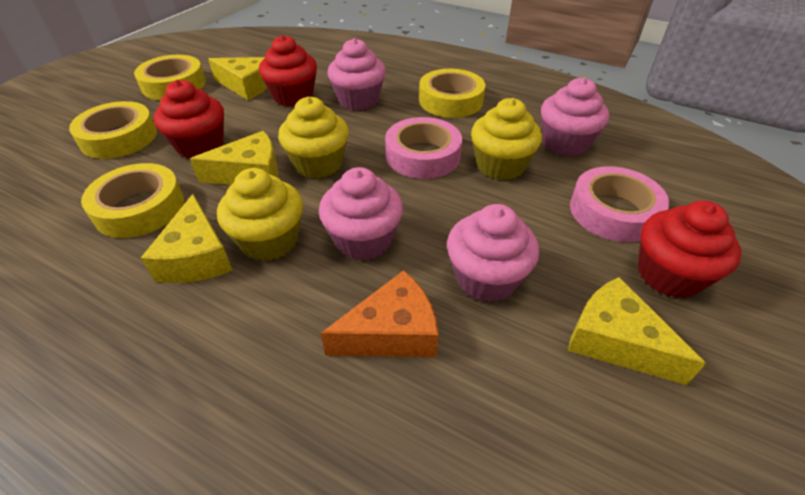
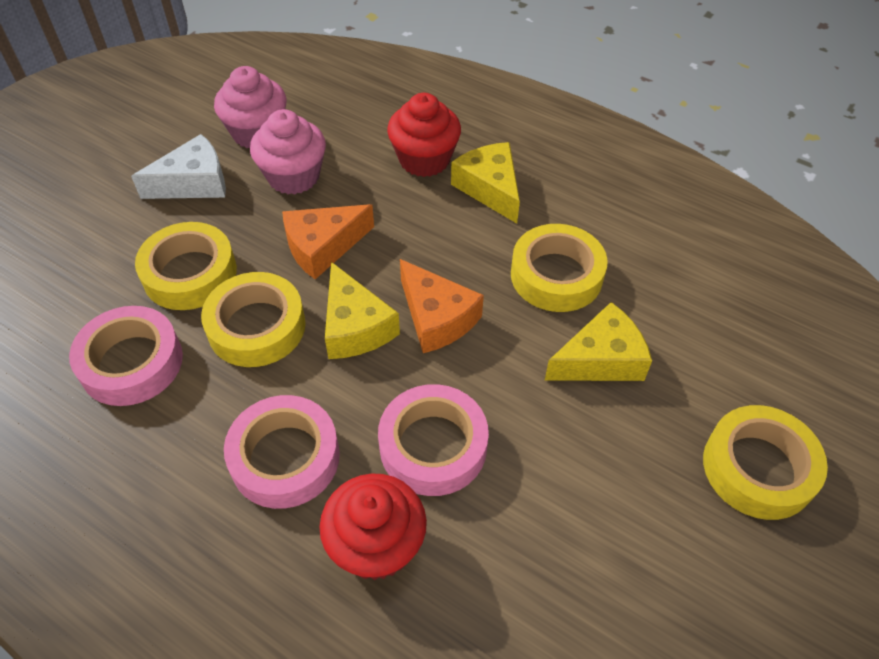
orange cheese: 1 -> 2
pink cupcake: 4 -> 2
pink tape: 2 -> 3
red cupcake: 3 -> 2
white cheese: 0 -> 1
yellow cheese: 4 -> 3
yellow cupcake: 3 -> 0

